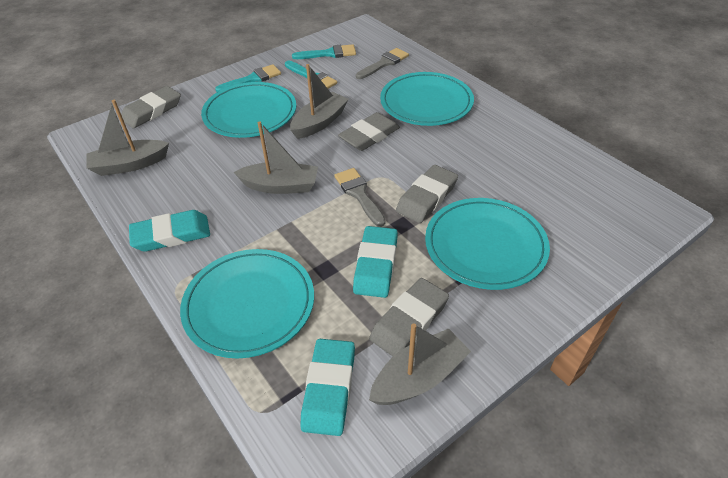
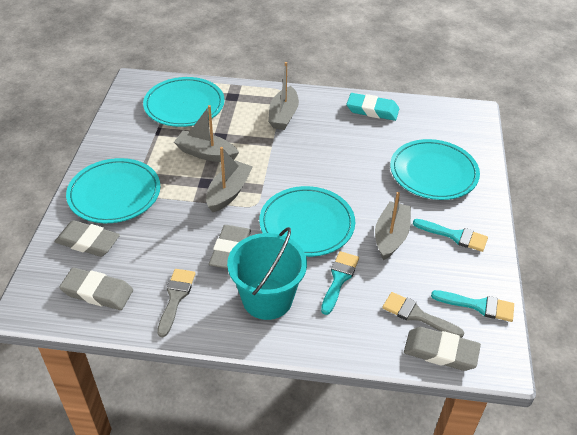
turquoise bucket: 0 -> 1
turquoise eraser: 3 -> 1

